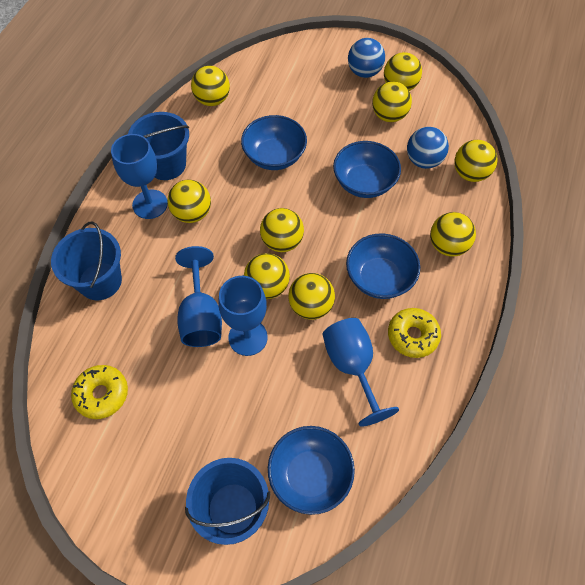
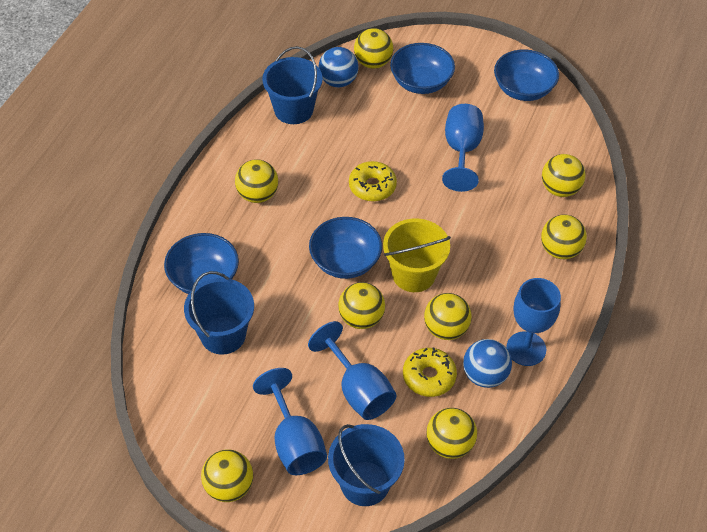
yellow ball: 9 -> 8
yellow bucket: 0 -> 1

